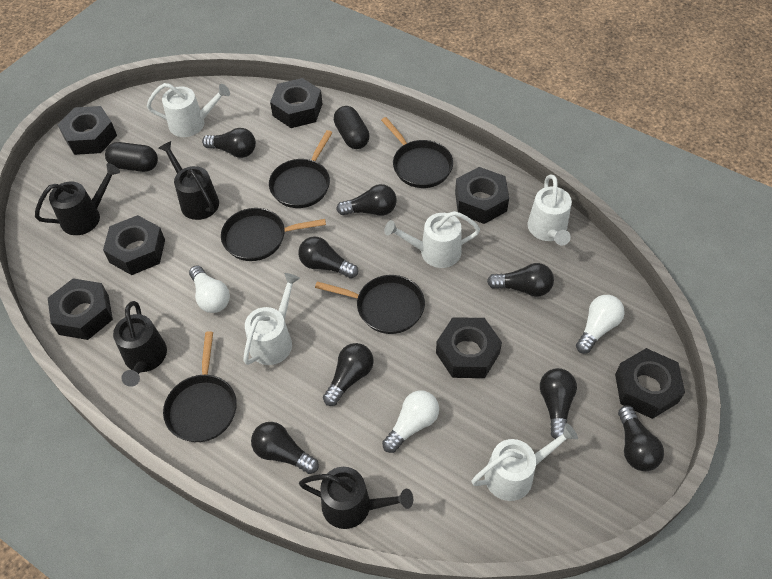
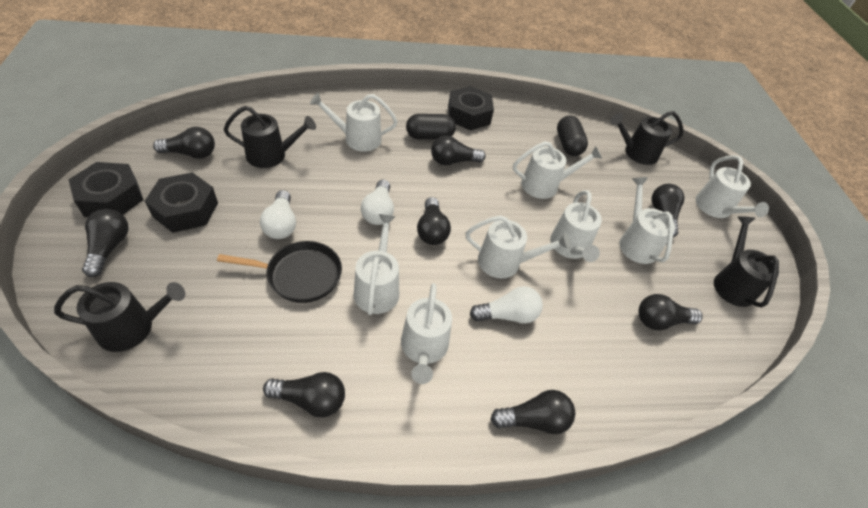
black nut: 7 -> 3
black pan: 5 -> 1
white watering can: 5 -> 8

